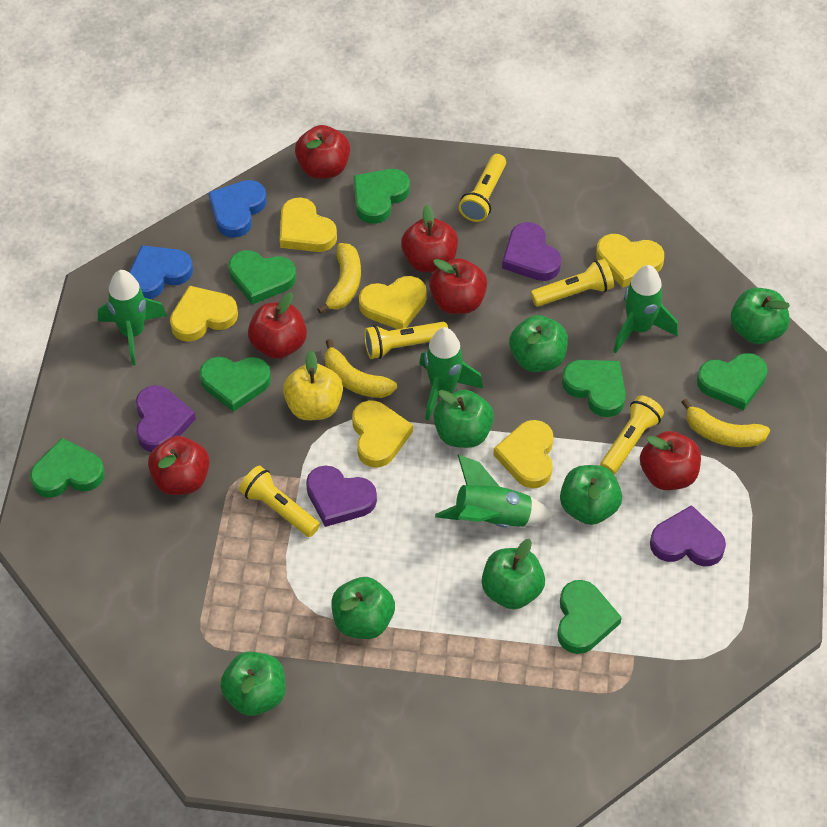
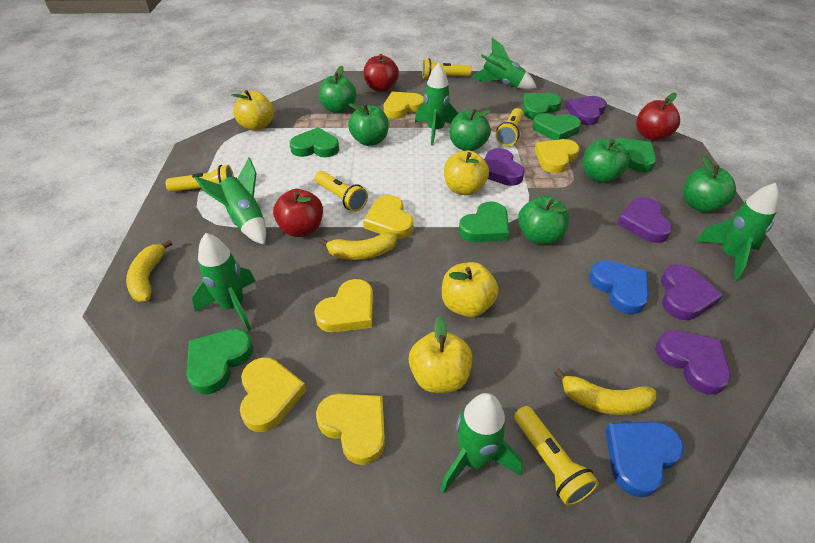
green apple: 7 -> 6
green heart: 7 -> 6
green rocket: 4 -> 6
purple heart: 4 -> 5
red apple: 6 -> 3
yellow apple: 1 -> 4

